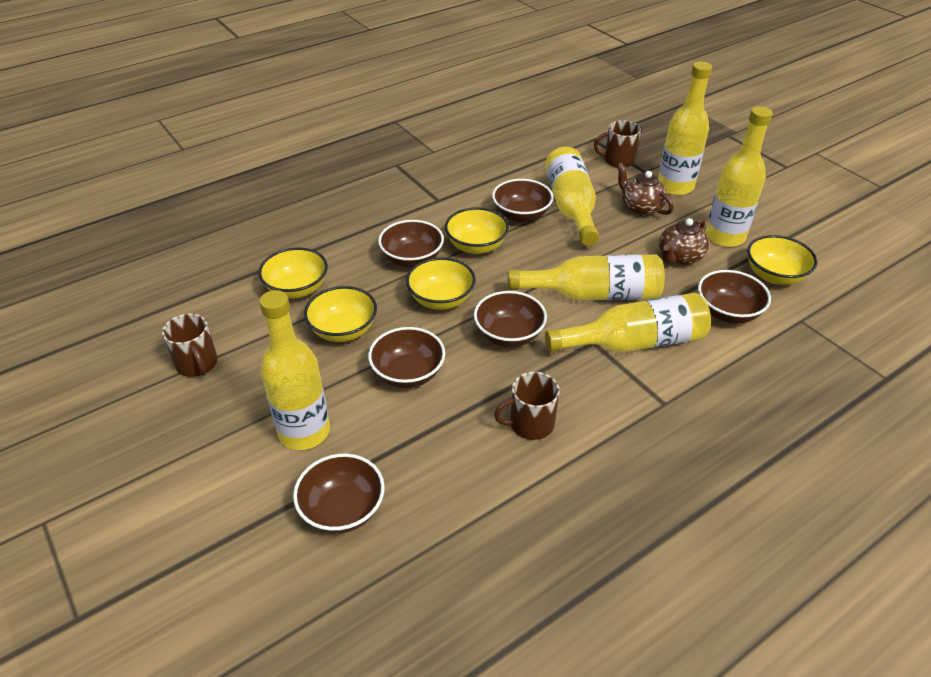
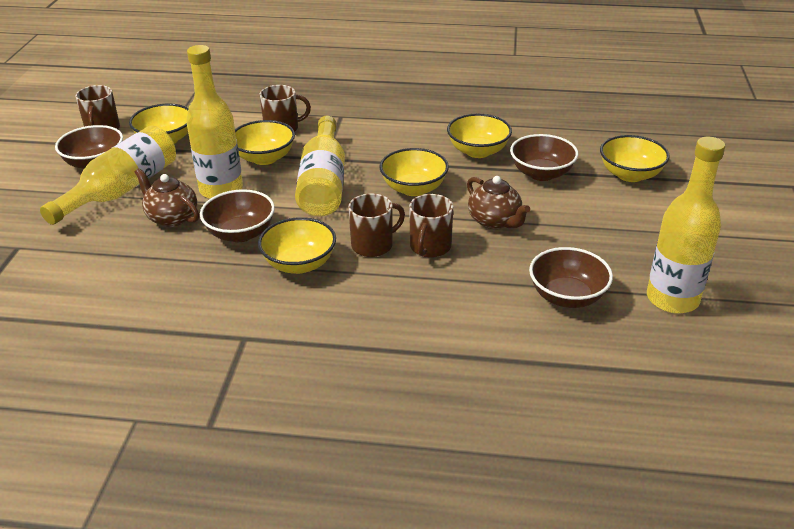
brown bowl: 6 -> 4
brown mug: 3 -> 4
yellow bottle: 6 -> 4
yellow bowl: 5 -> 6

